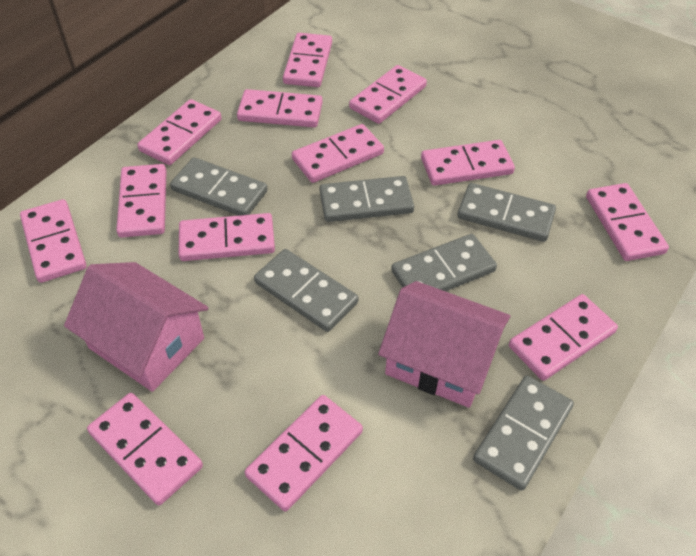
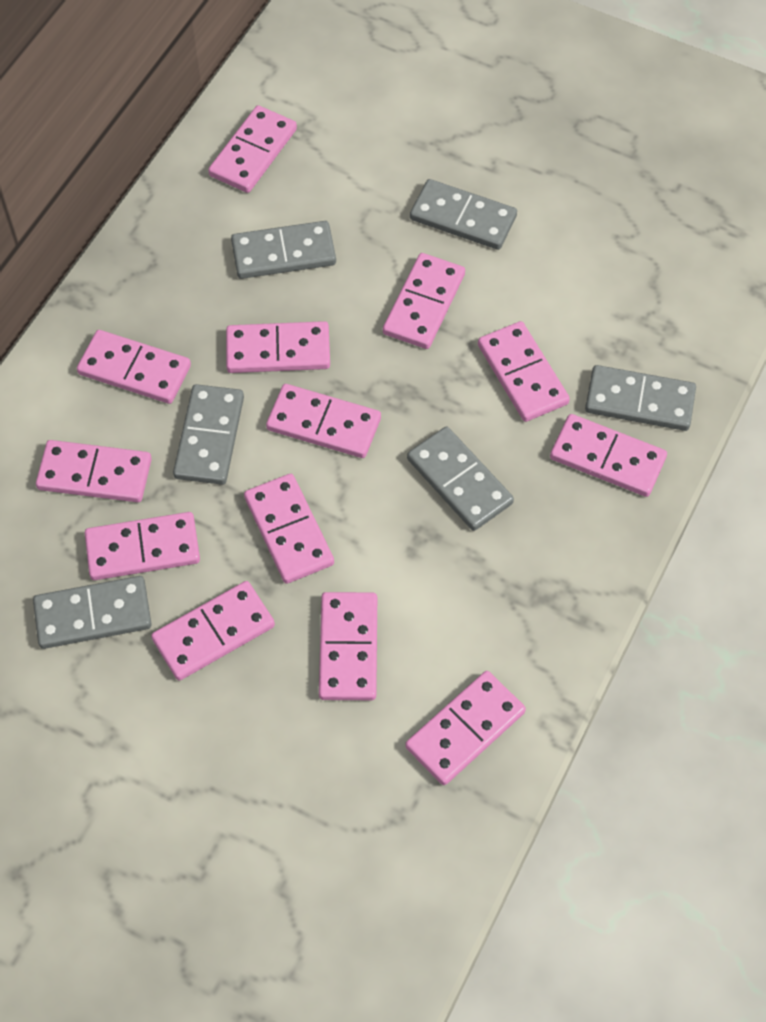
pink house: 2 -> 0

